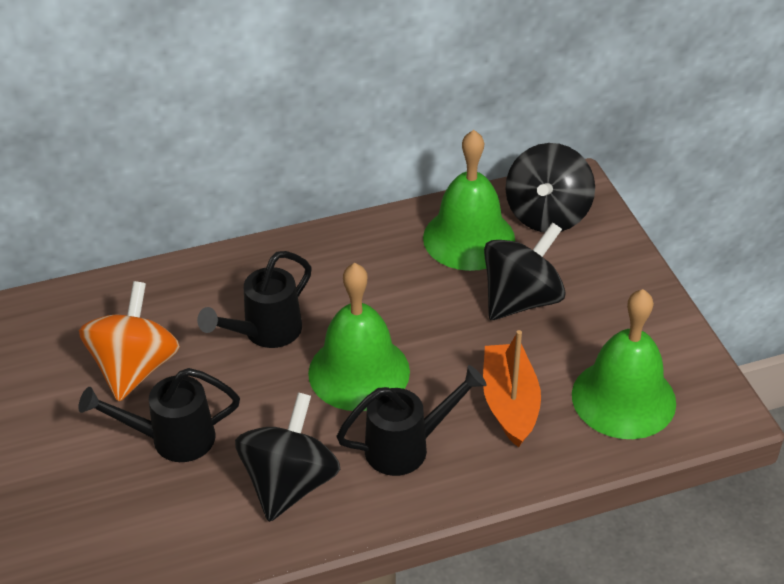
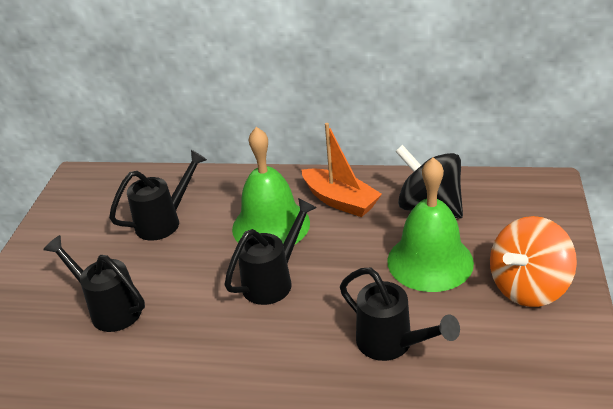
black spinning top: 3 -> 1
black watering can: 3 -> 4
green bell: 3 -> 2

